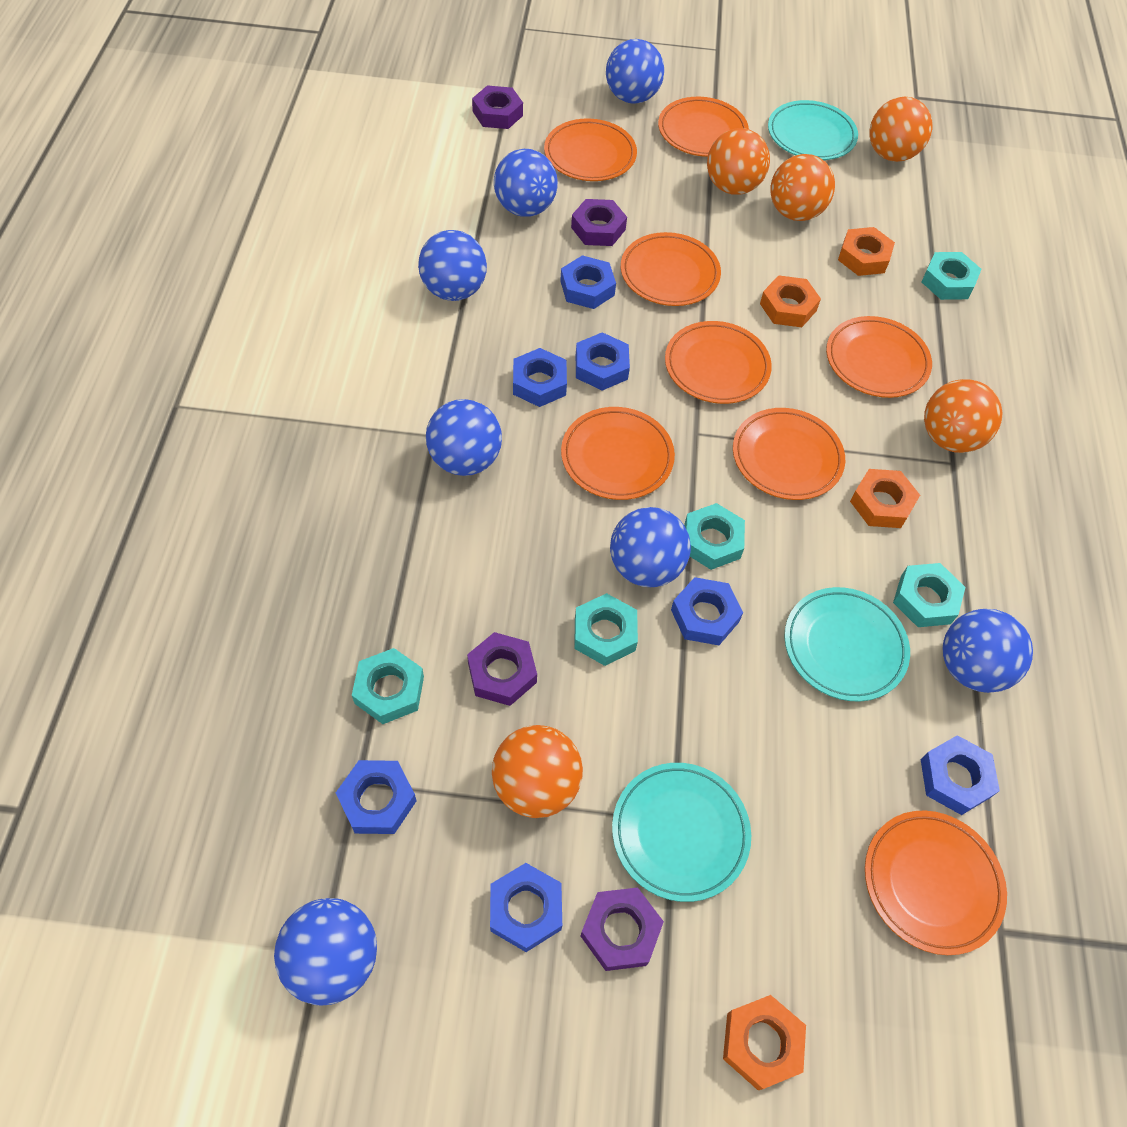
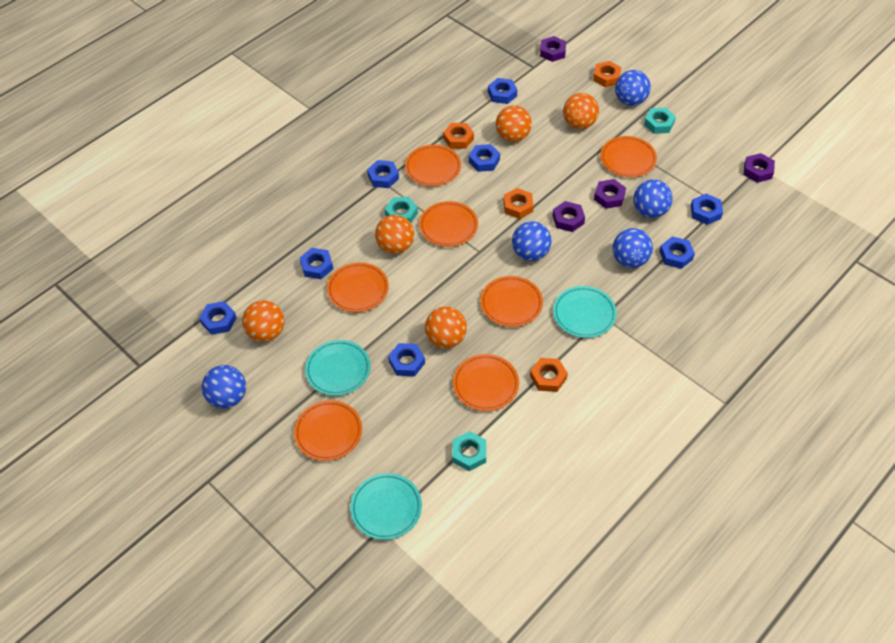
blue ball: 7 -> 5
blue nut: 7 -> 8
orange plate: 8 -> 7
turquoise nut: 5 -> 3

